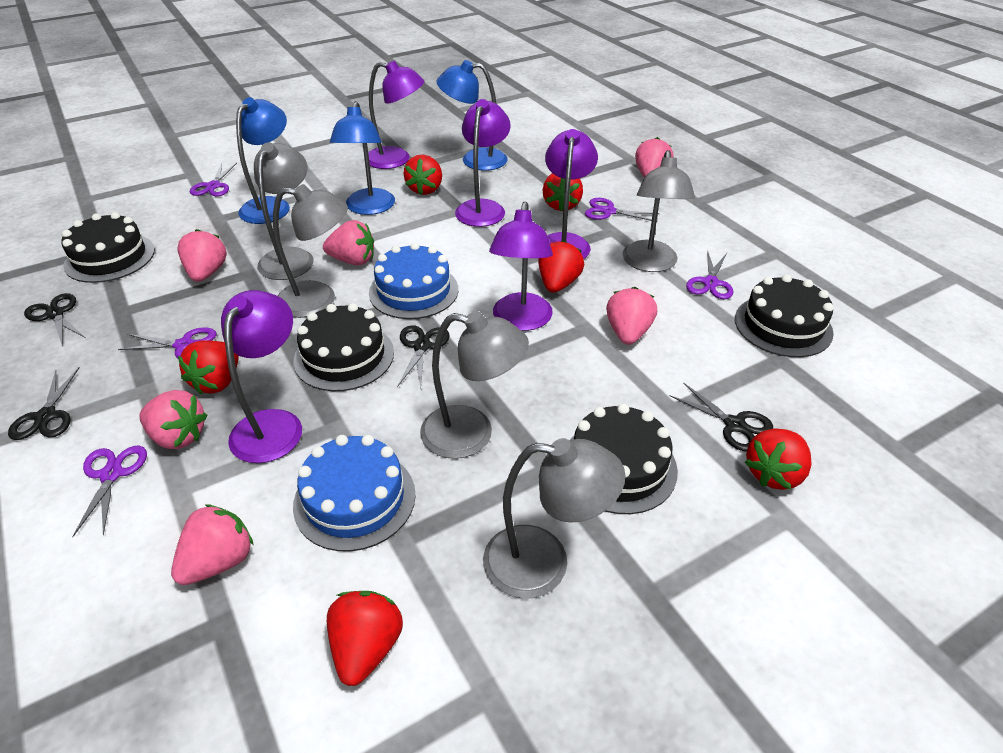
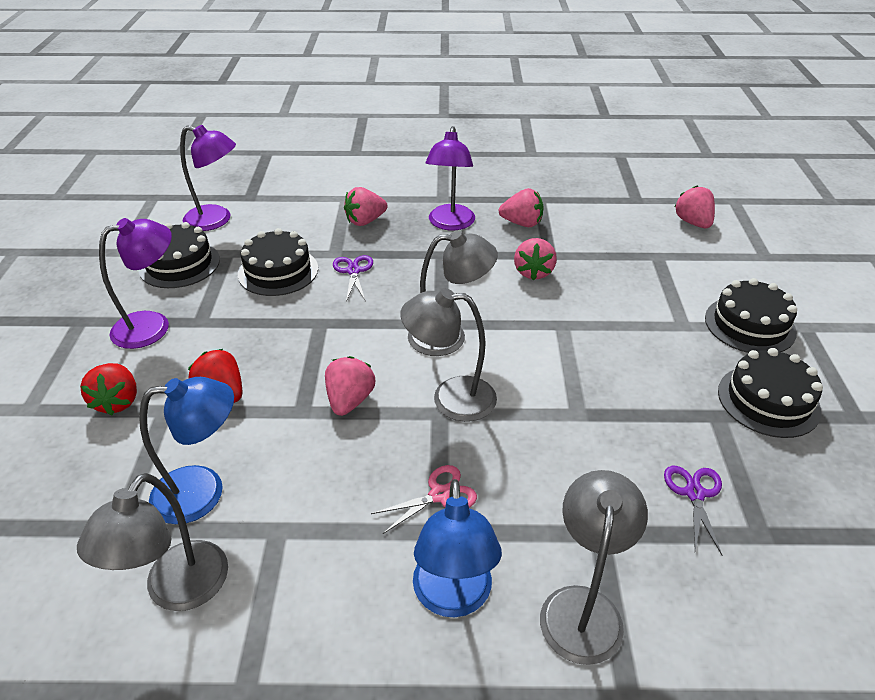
black scissors: 4 -> 0
blue cake: 2 -> 0
blue lamp: 3 -> 2
grey lamp: 5 -> 4
pink scissors: 0 -> 1
pink strawberry: 6 -> 5
purple lamp: 5 -> 3
purple scissors: 5 -> 2
red strawberry: 6 -> 2

